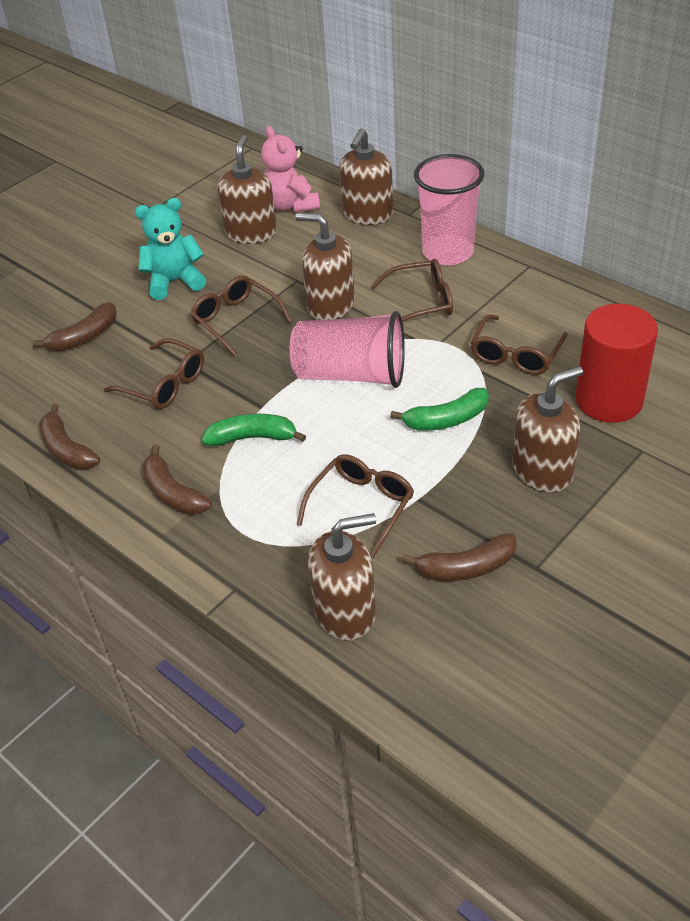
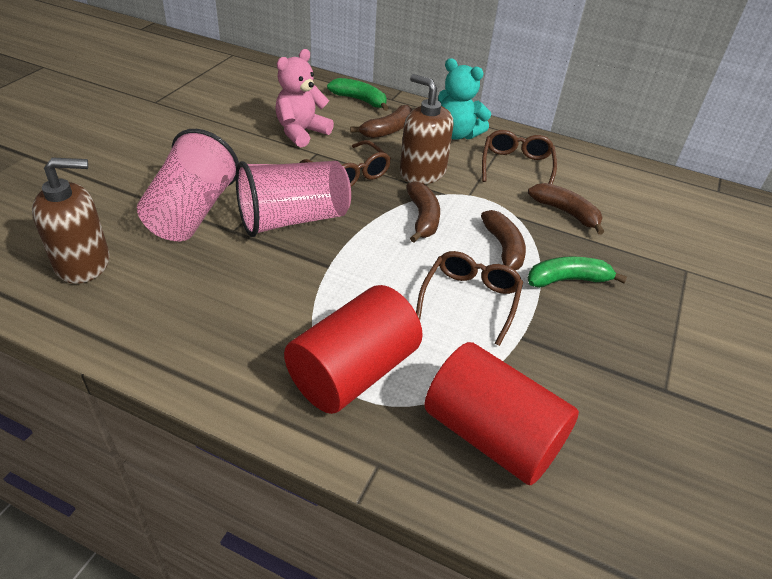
brown glasses: 5 -> 3
brown soap dispenser: 5 -> 2
red cylinder: 1 -> 2

